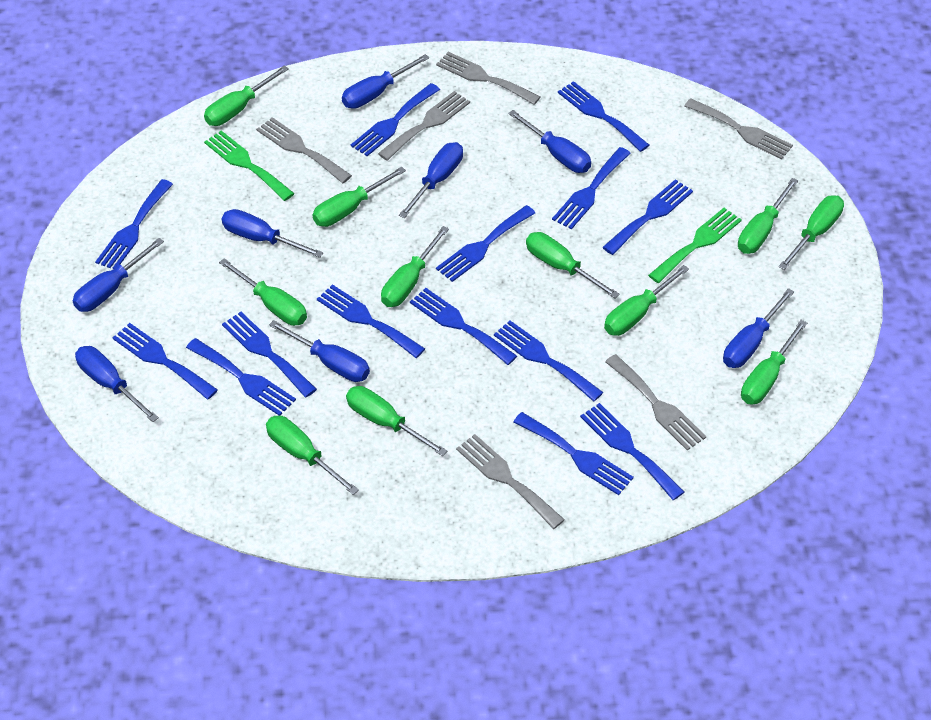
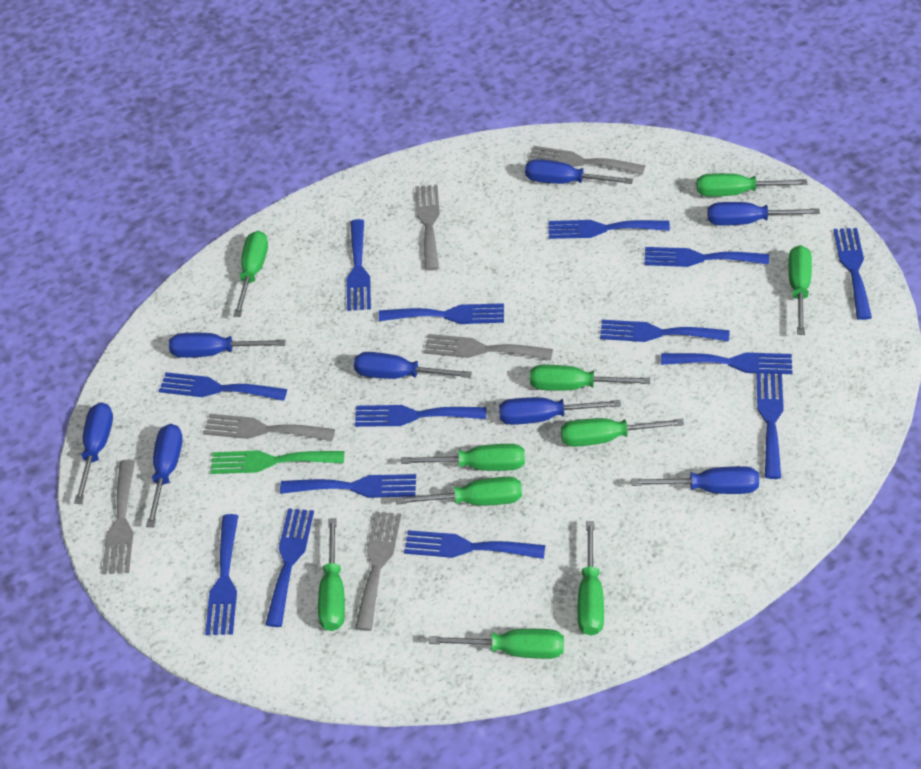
green fork: 2 -> 1
green screwdriver: 11 -> 10

